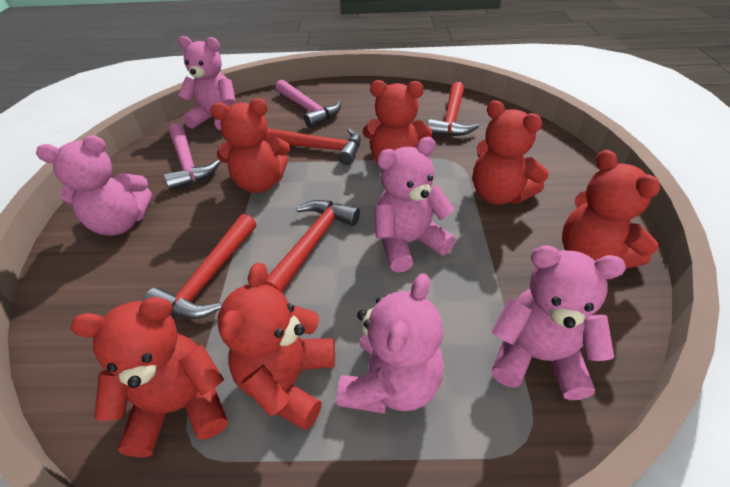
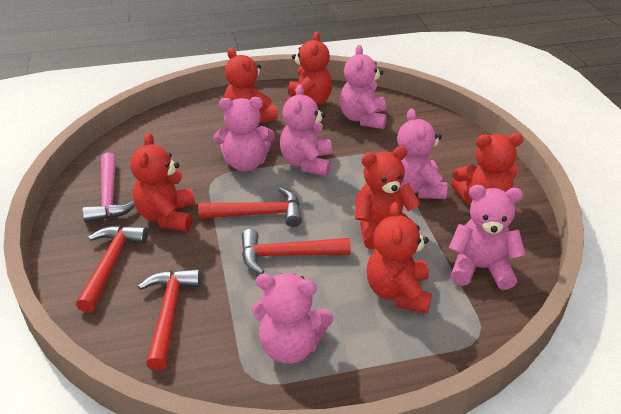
pink hammer: 2 -> 1
pink teddy bear: 5 -> 6

